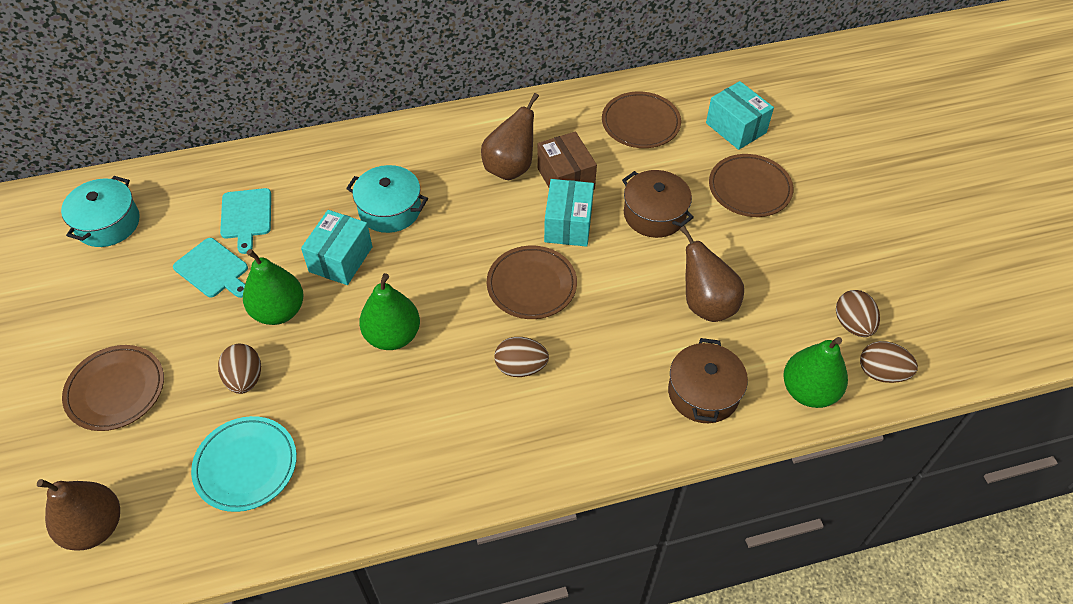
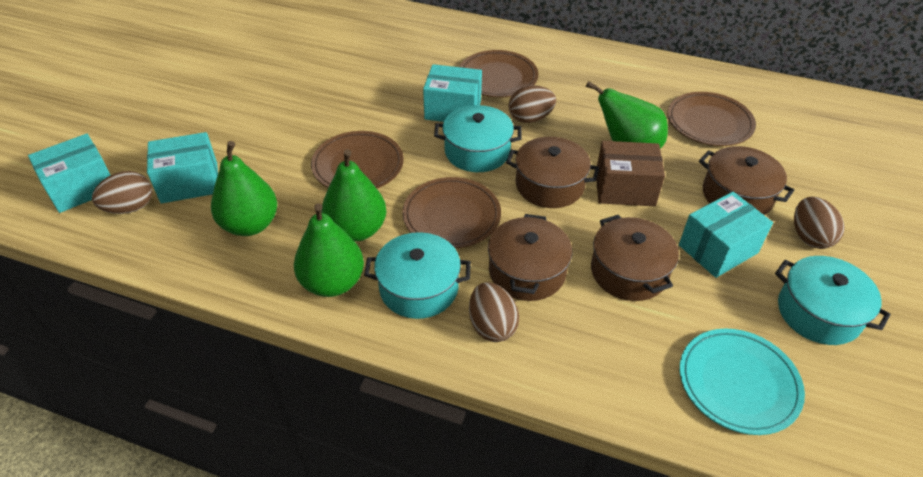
brown pear: 3 -> 0
brown pot: 2 -> 4
green pear: 3 -> 4
turquoise box: 3 -> 4
turquoise cutting board: 2 -> 0
turquoise pot: 2 -> 3

